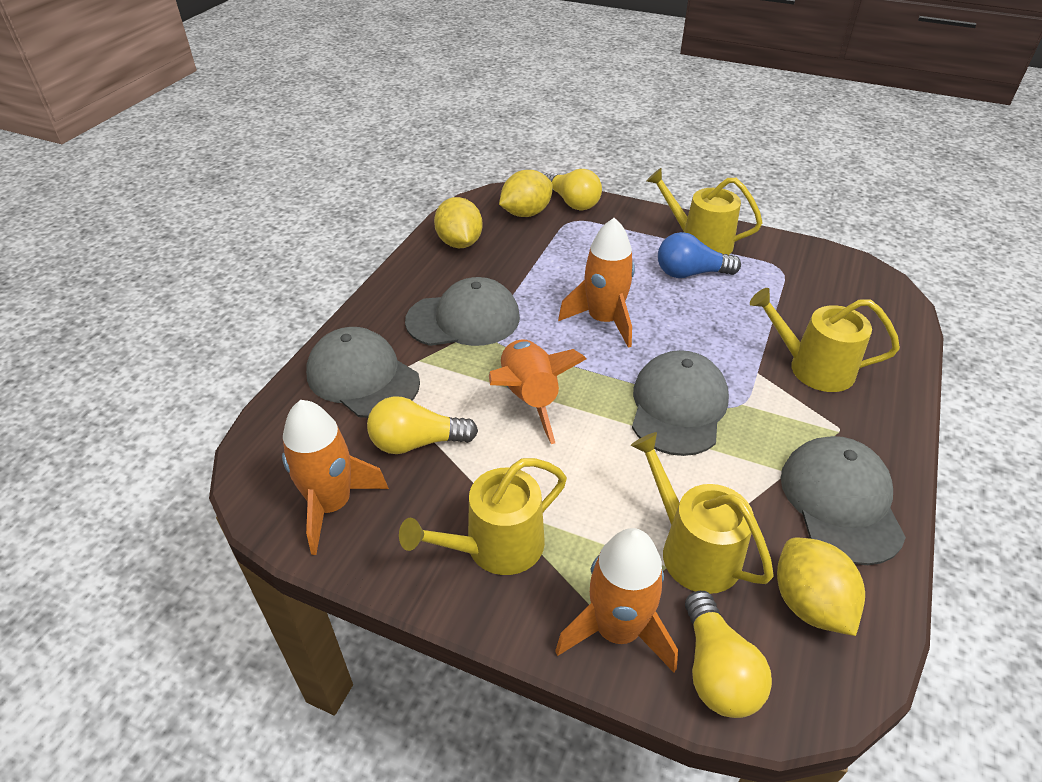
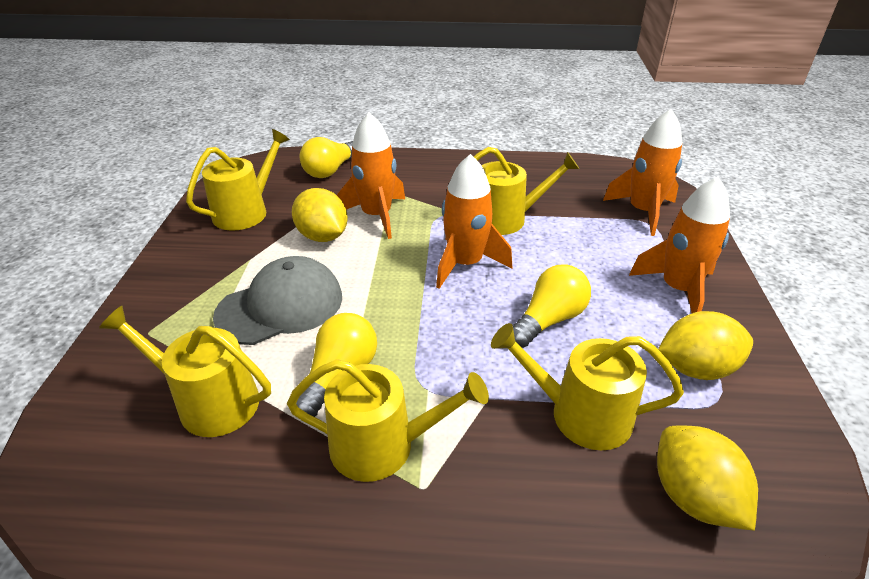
blue light bulb: 1 -> 0
grey cap: 4 -> 1
yellow watering can: 4 -> 5

